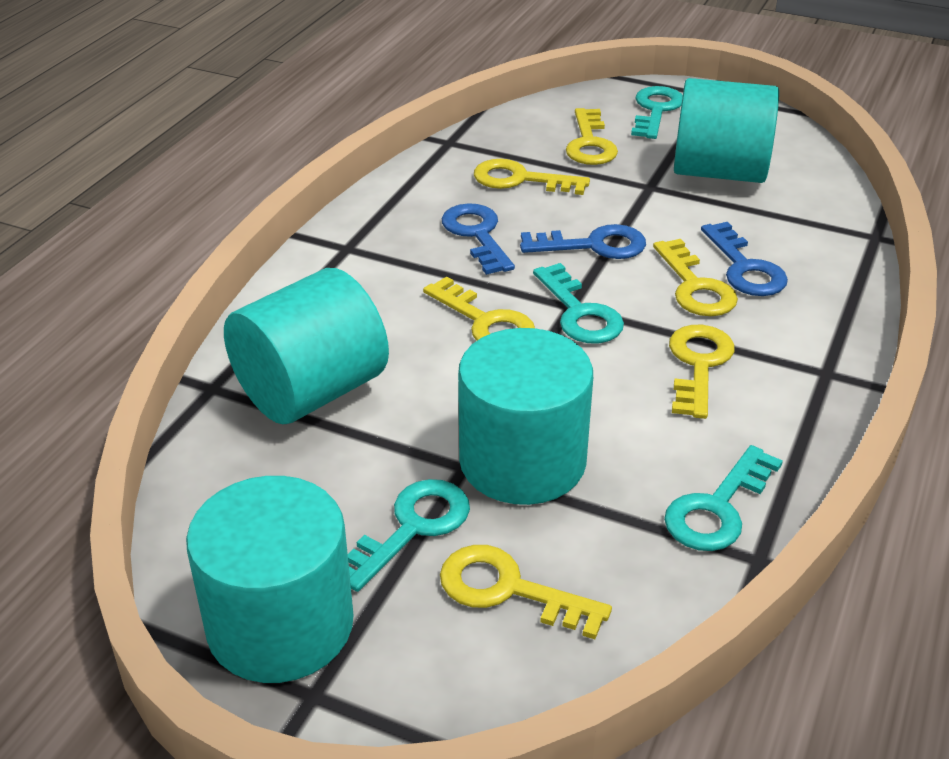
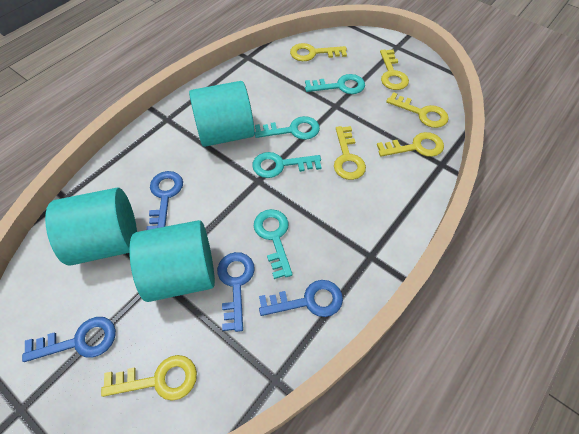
blue key: 3 -> 4
turquoise cylinder: 4 -> 3

